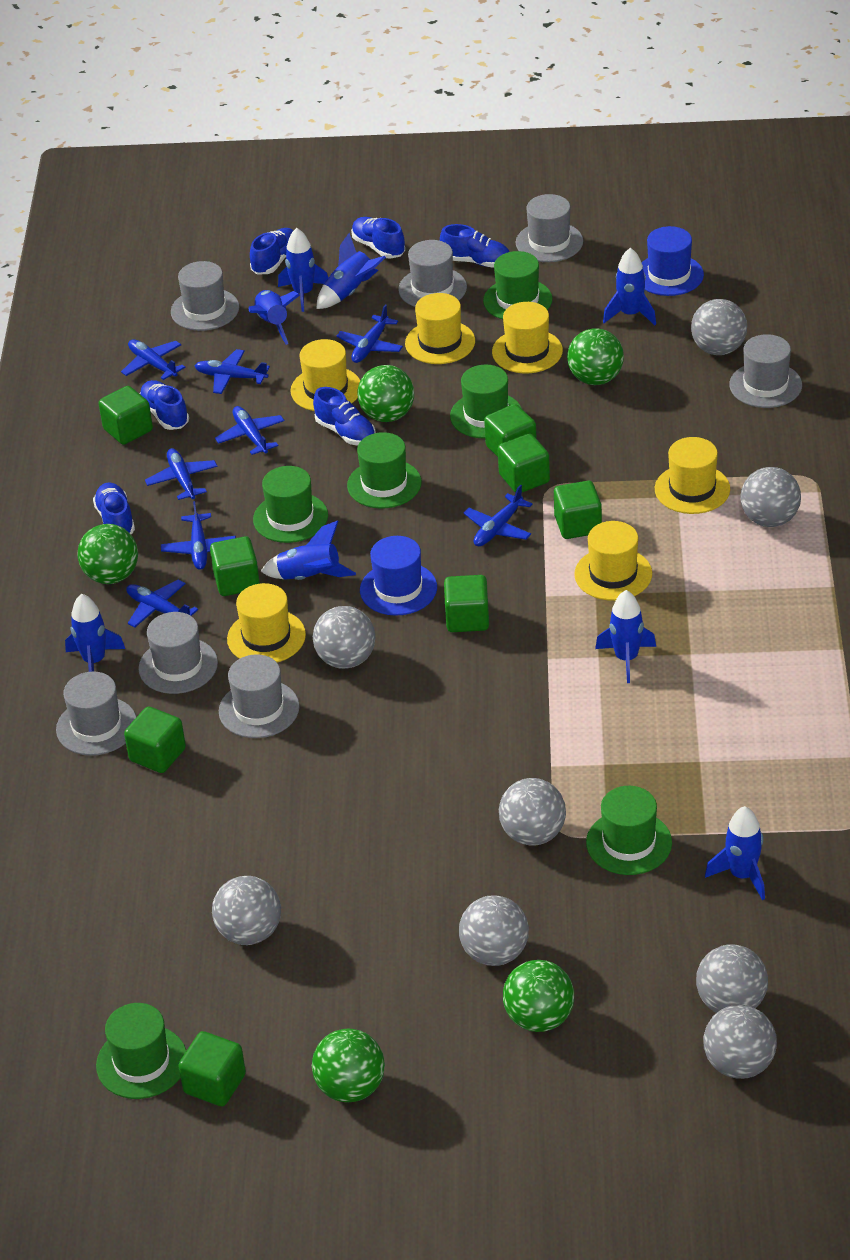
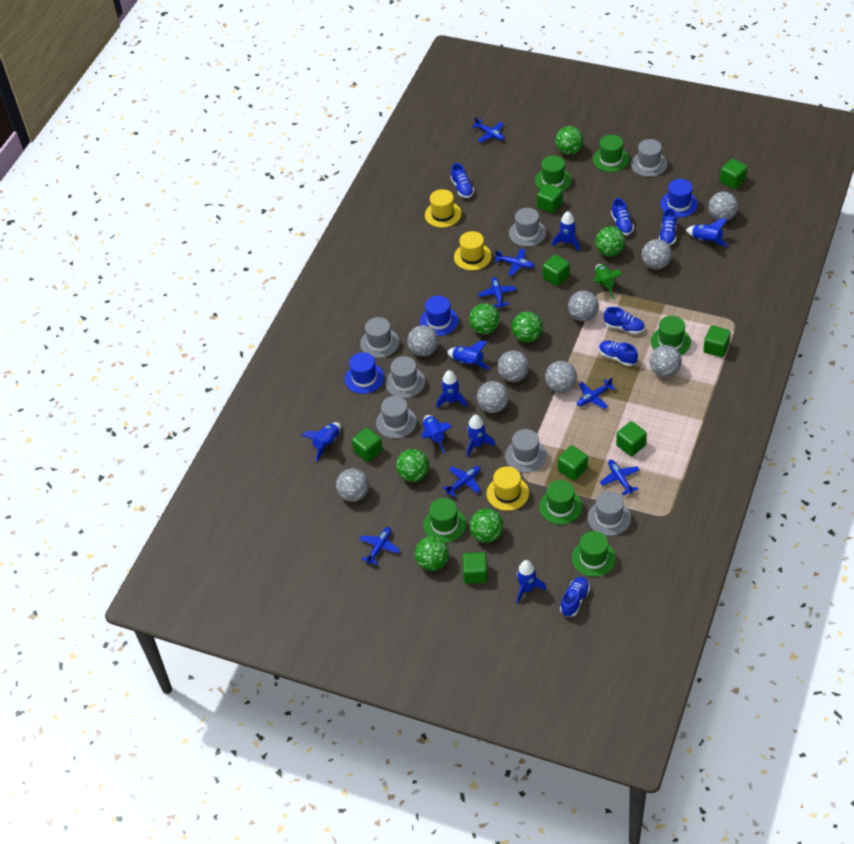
blue hat: 2 -> 3
blue plane: 8 -> 7
green ball: 5 -> 7
green rocket: 0 -> 1
grey ball: 8 -> 9
yellow hat: 6 -> 3

